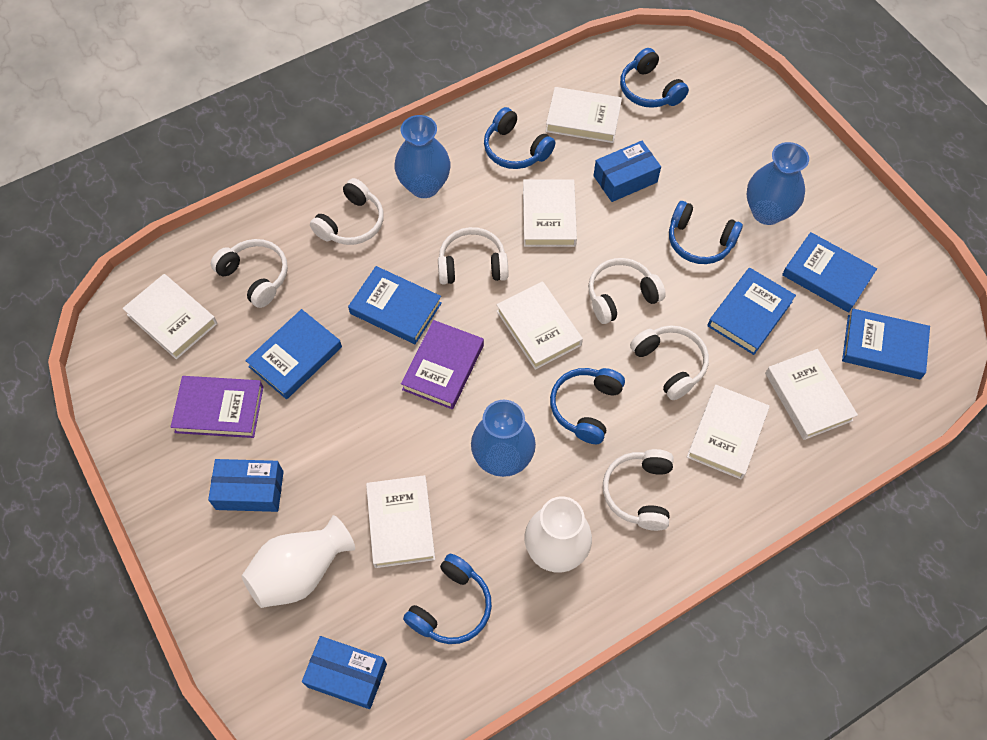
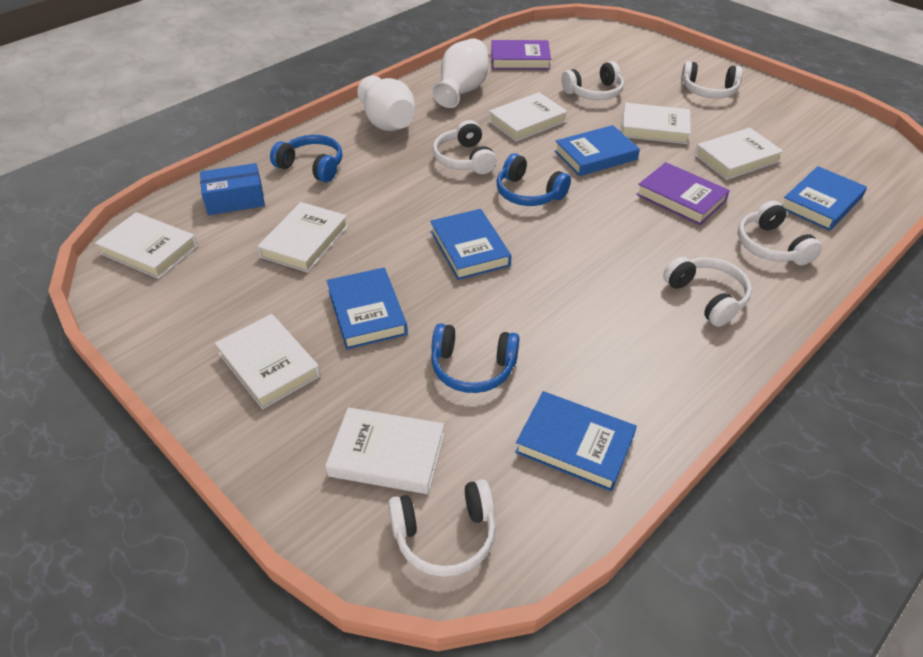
blue box: 3 -> 1
blue headphones: 5 -> 3
blue vase: 3 -> 0

